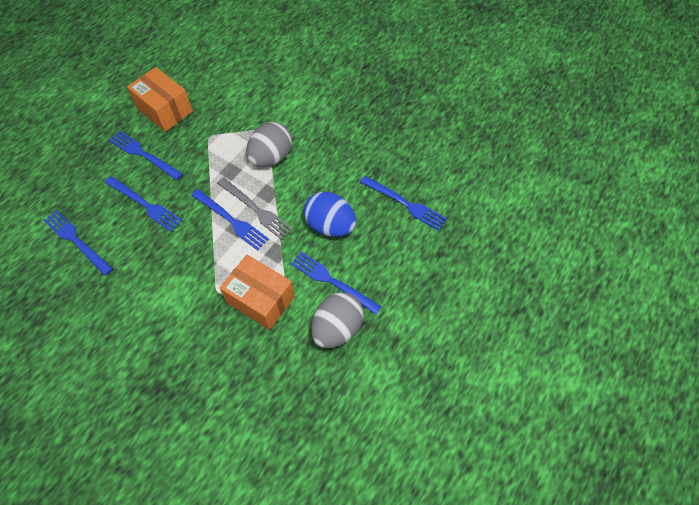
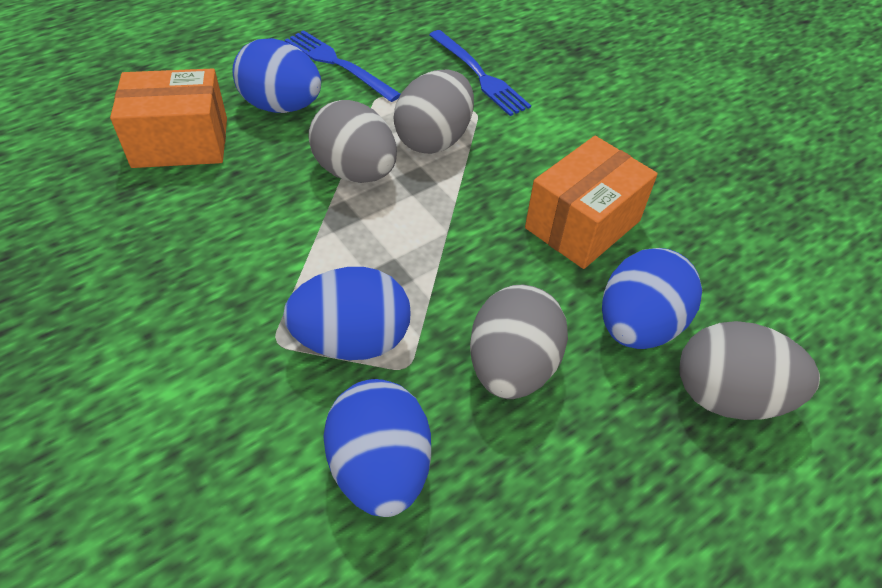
blue egg: 1 -> 4
blue fork: 6 -> 2
grey egg: 2 -> 4
grey fork: 1 -> 0

